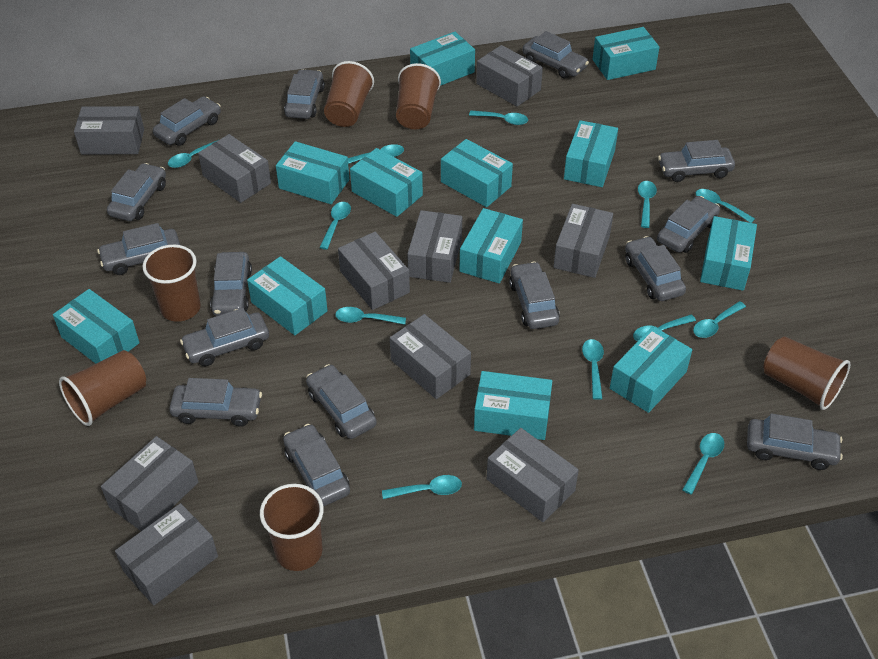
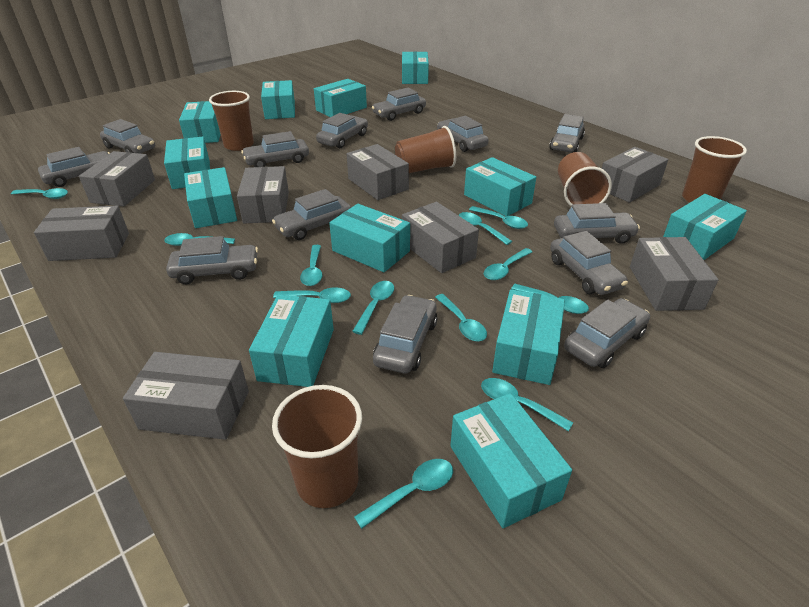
brown cup: 6 -> 5
grey box: 10 -> 8
grey car: 15 -> 13

